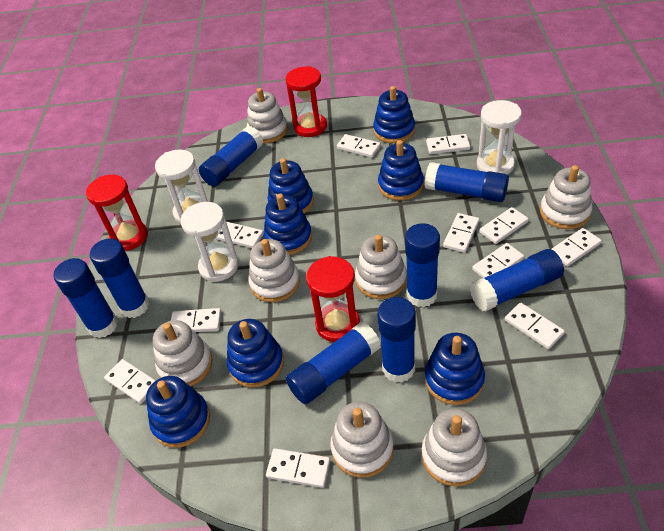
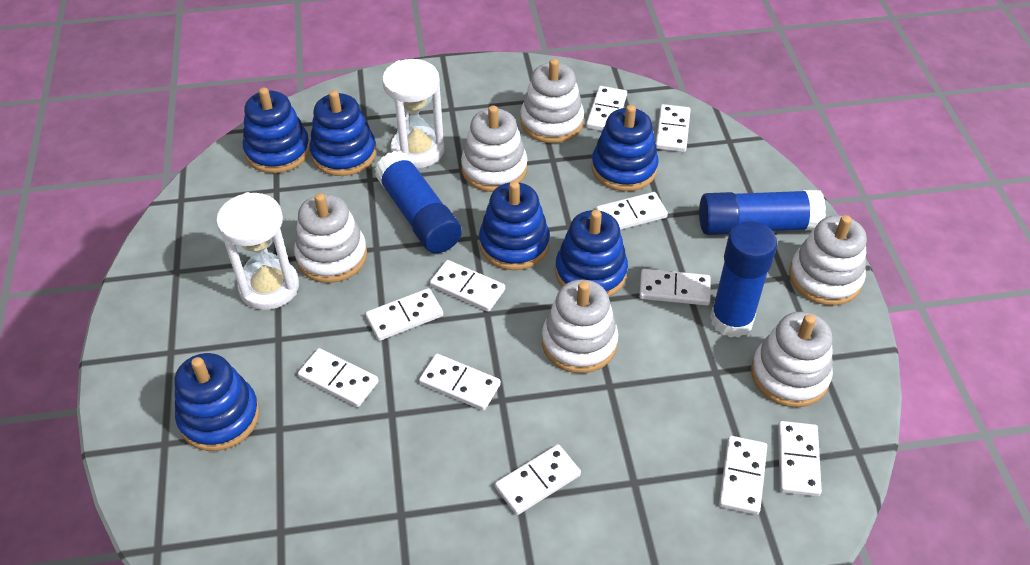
blue glue stick: 8 -> 3
blue stacking toy: 7 -> 6
red hourglass: 3 -> 0
white hourglass: 3 -> 2
white stacking toy: 7 -> 6

